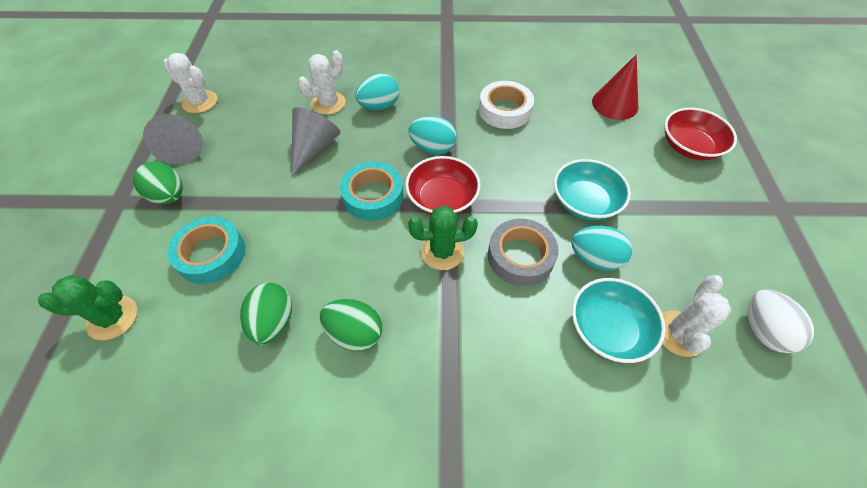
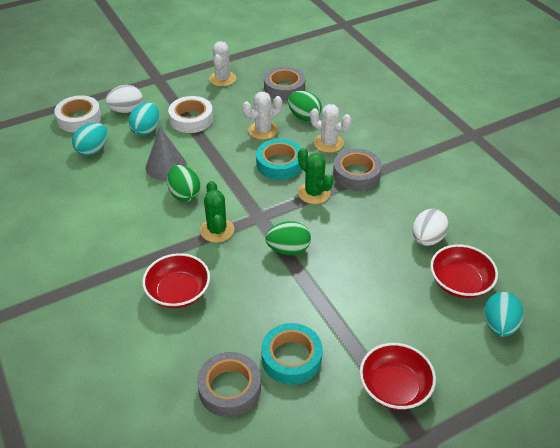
grey cone: 2 -> 1
grey tape: 1 -> 3
red bowl: 2 -> 3
red cone: 1 -> 0
turquoise bowl: 2 -> 0
white egg: 1 -> 2
white tape: 1 -> 2

